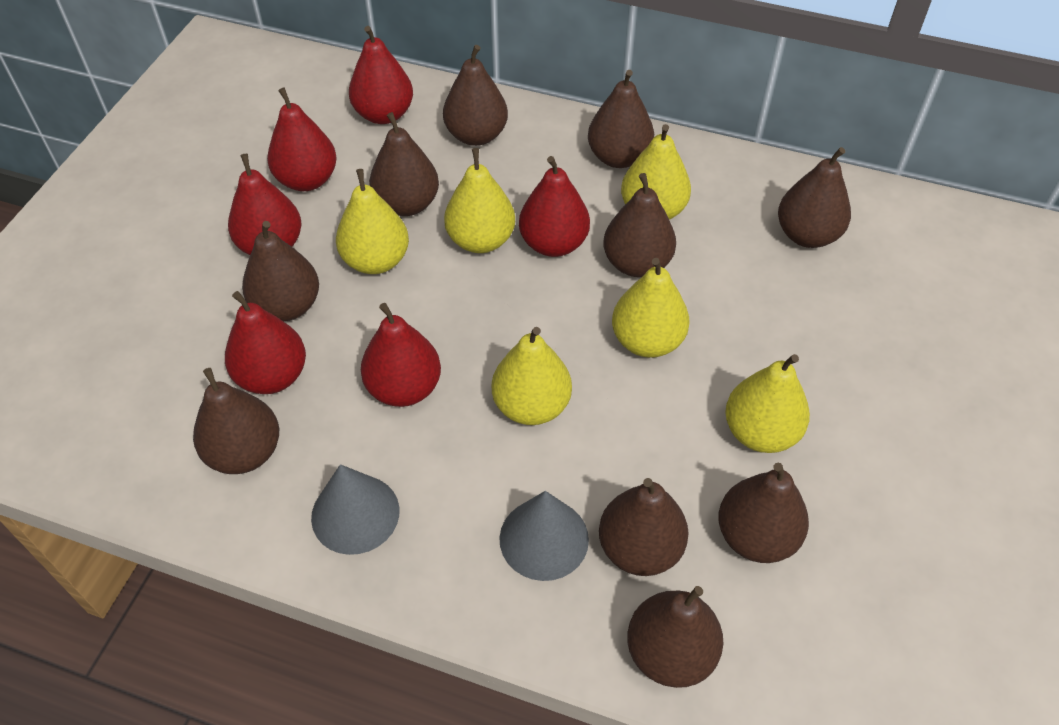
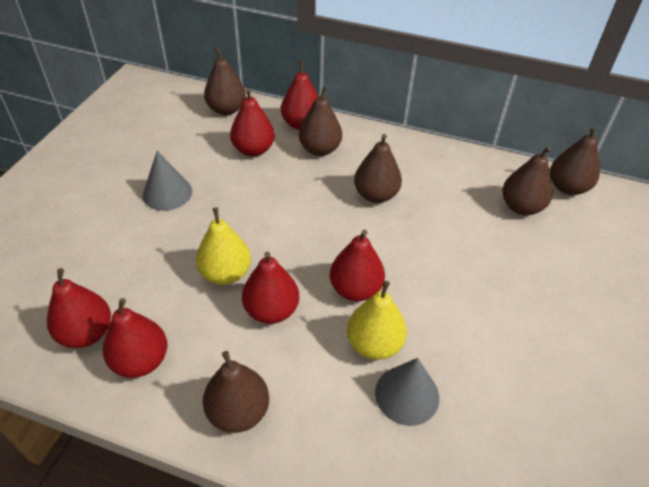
brown pear: 10 -> 6
yellow pear: 6 -> 2

